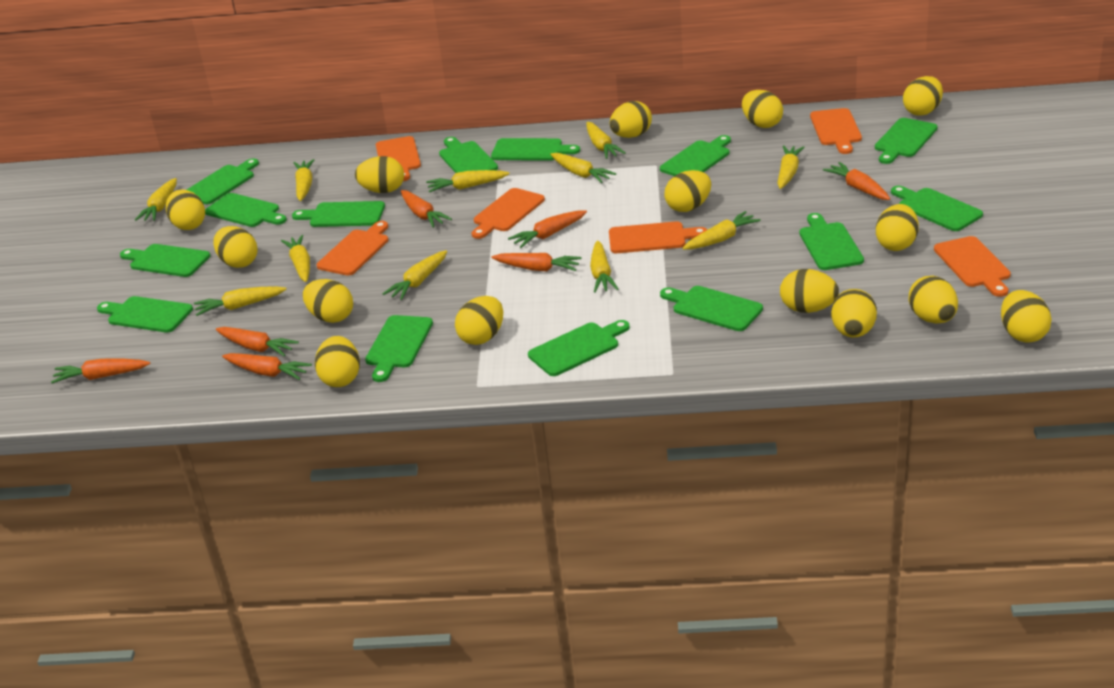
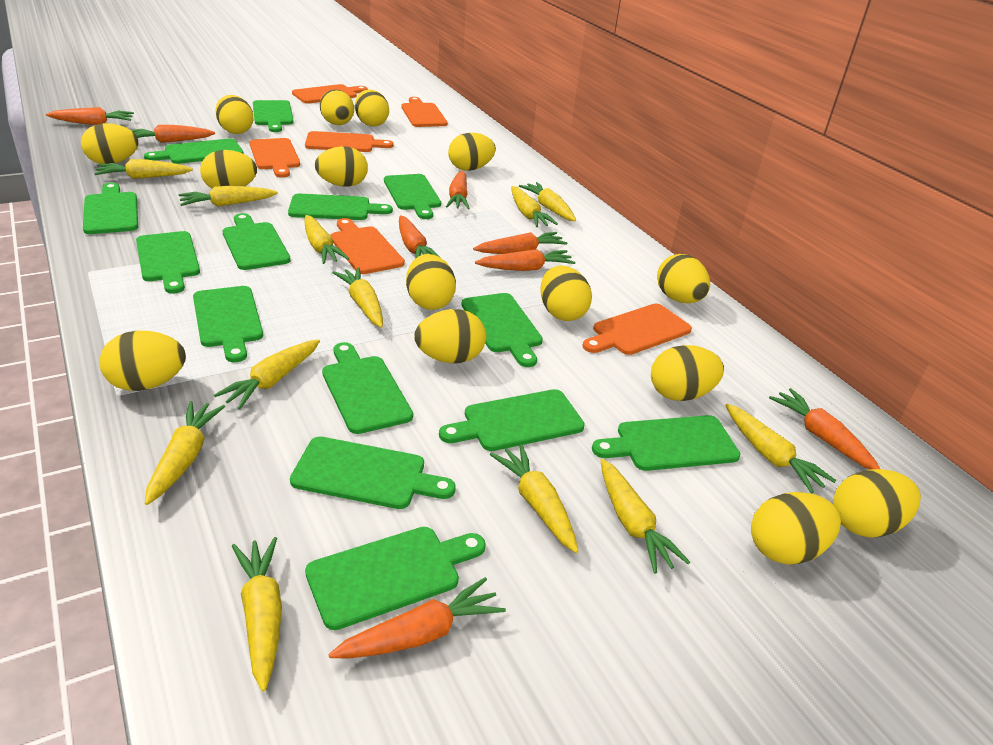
orange carrot: 7 -> 8
yellow carrot: 11 -> 12

